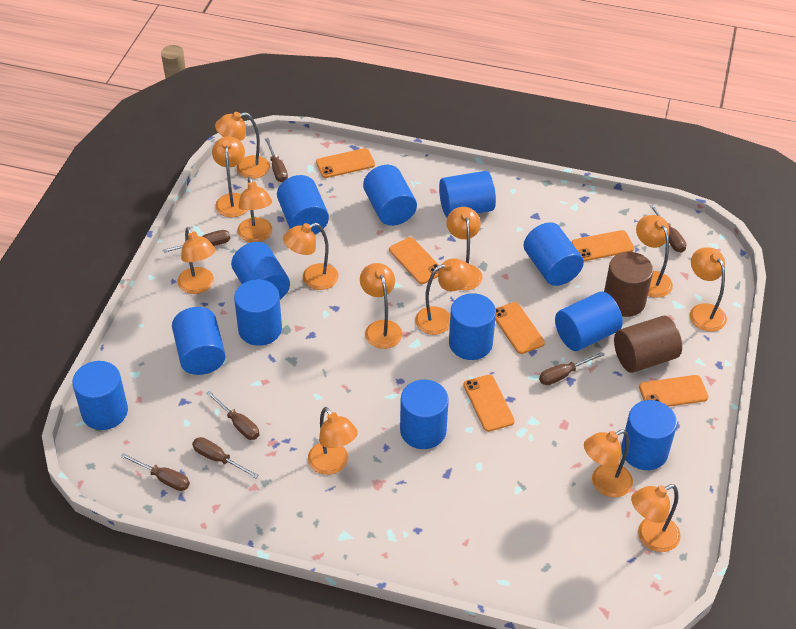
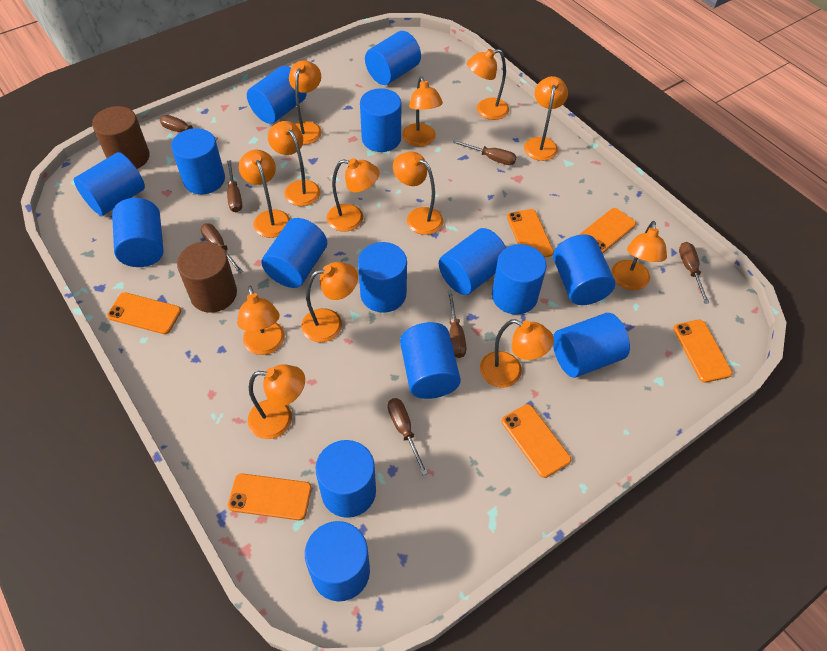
blue cylinder: 12 -> 15

